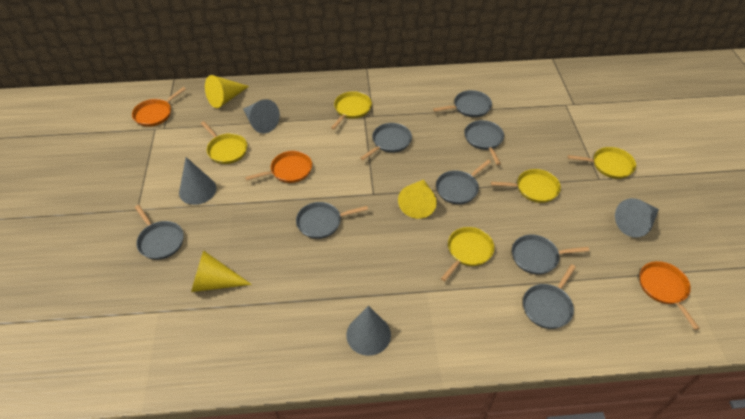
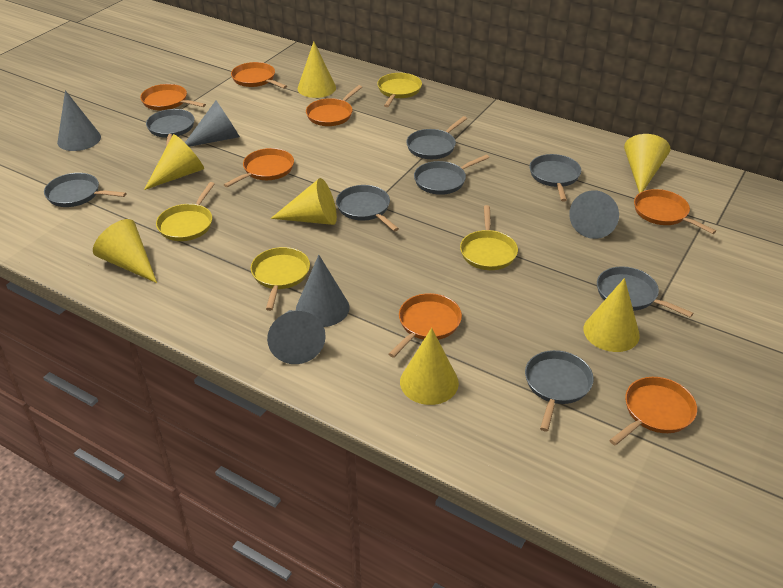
grey cone: 4 -> 5
orange pan: 3 -> 7
yellow cone: 3 -> 7
yellow pan: 5 -> 4

